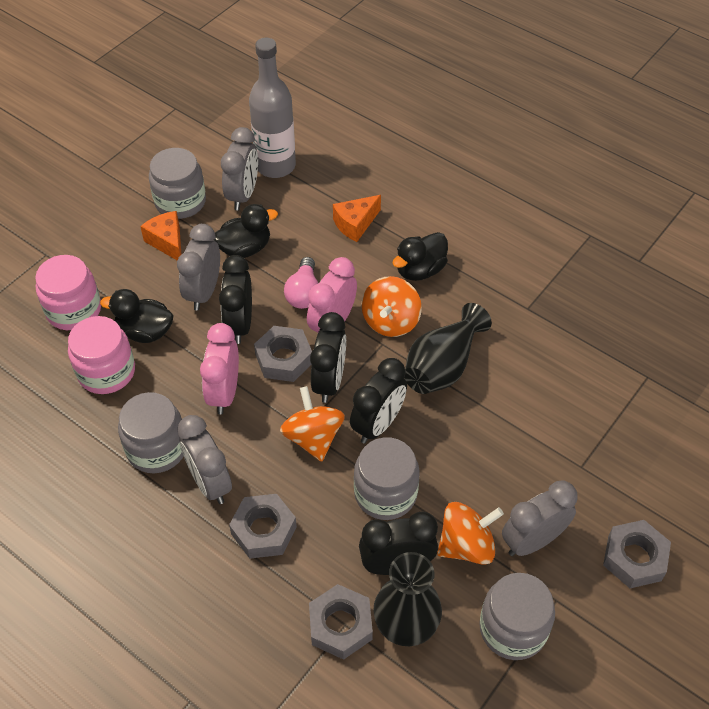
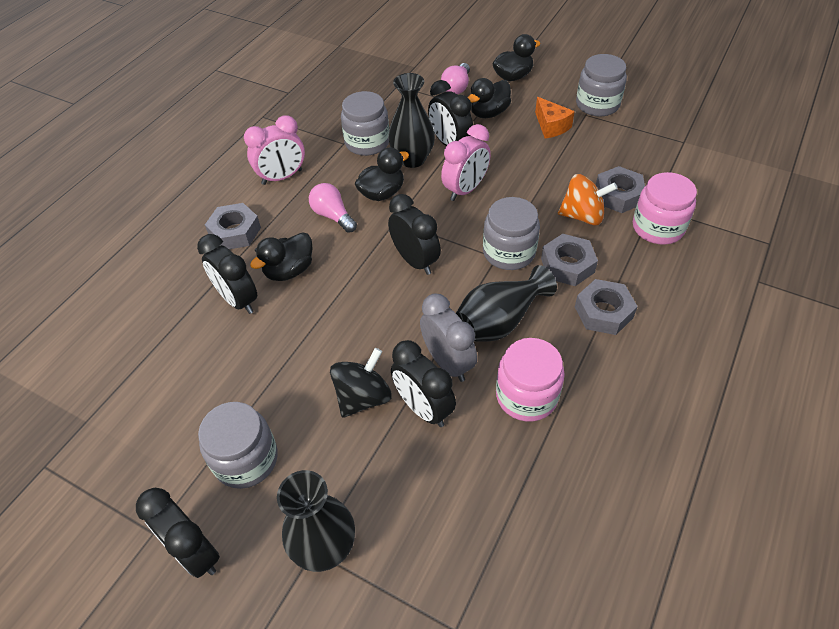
black clock: 4 -> 5
black duck: 3 -> 4
black spinning top: 0 -> 1
black vase: 2 -> 3
grey bottle: 1 -> 0
grey clock: 4 -> 1
orange cheese: 2 -> 1
orange spinning top: 3 -> 1
pink light bulb: 1 -> 2

